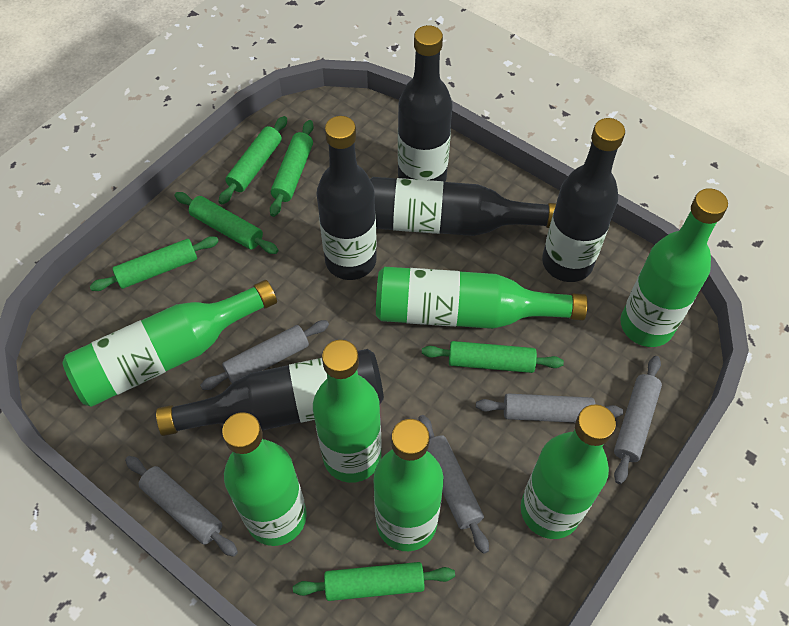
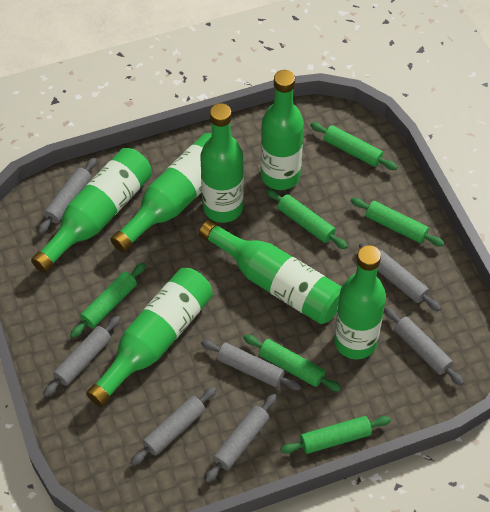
black bottle: 5 -> 0
grey rolling pin: 5 -> 7

